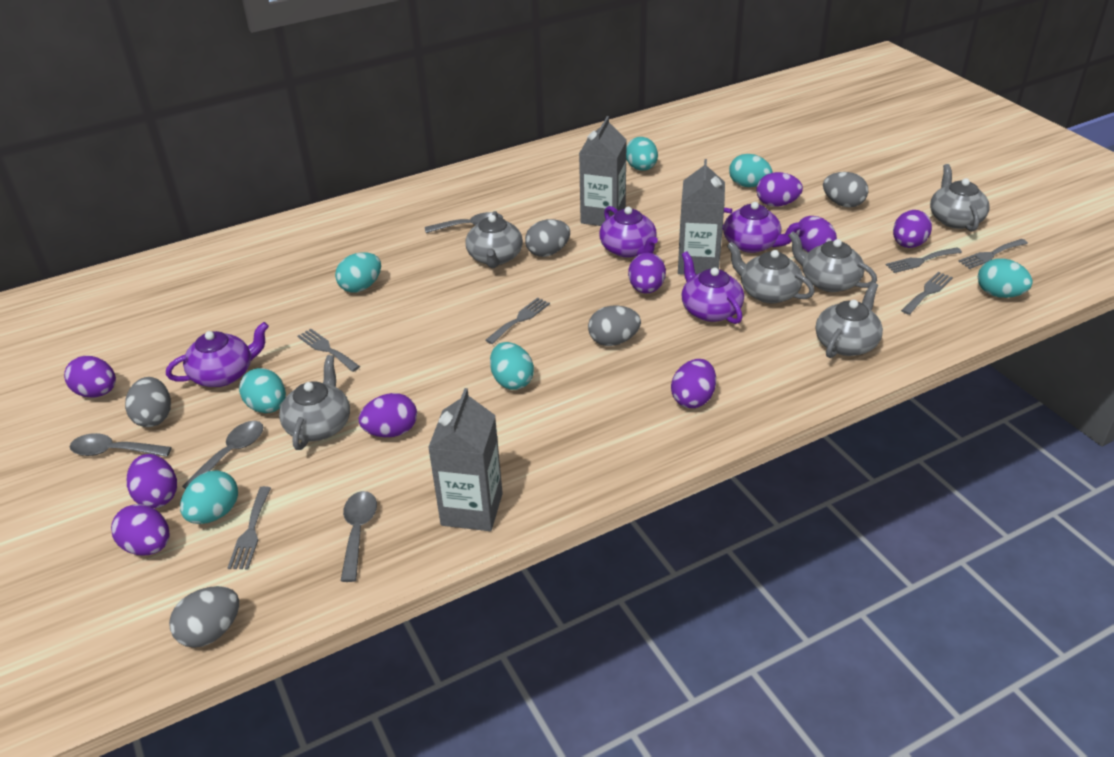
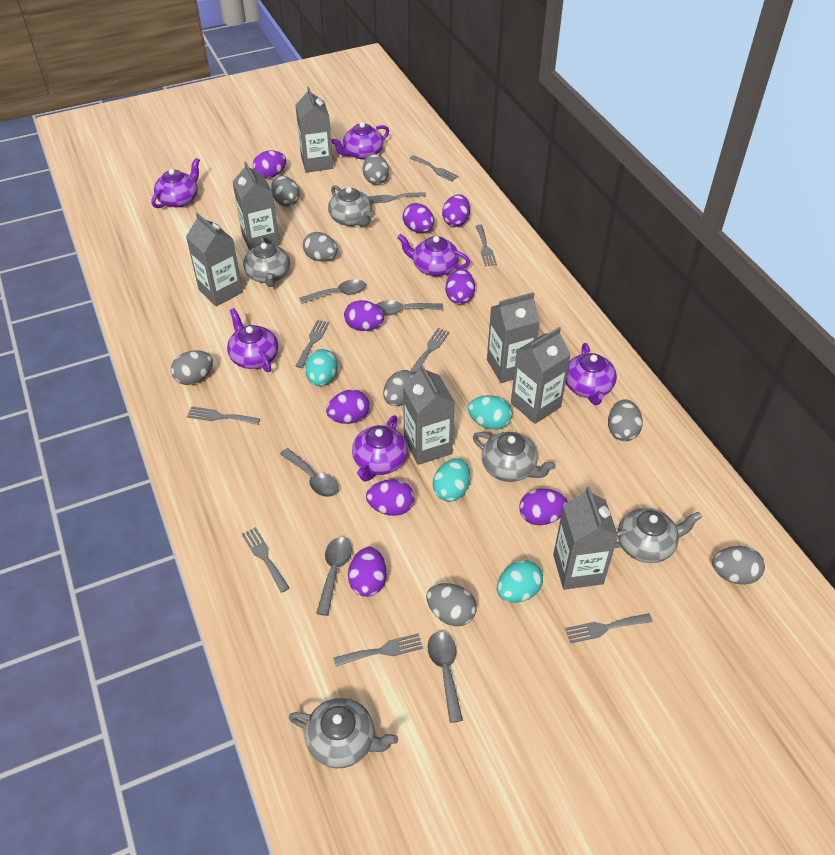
grey carton: 3 -> 7
grey egg: 5 -> 8
grey fork: 6 -> 9
grey spoon: 4 -> 5
grey teapot: 6 -> 5
purple teapot: 4 -> 6
turquoise egg: 7 -> 4

